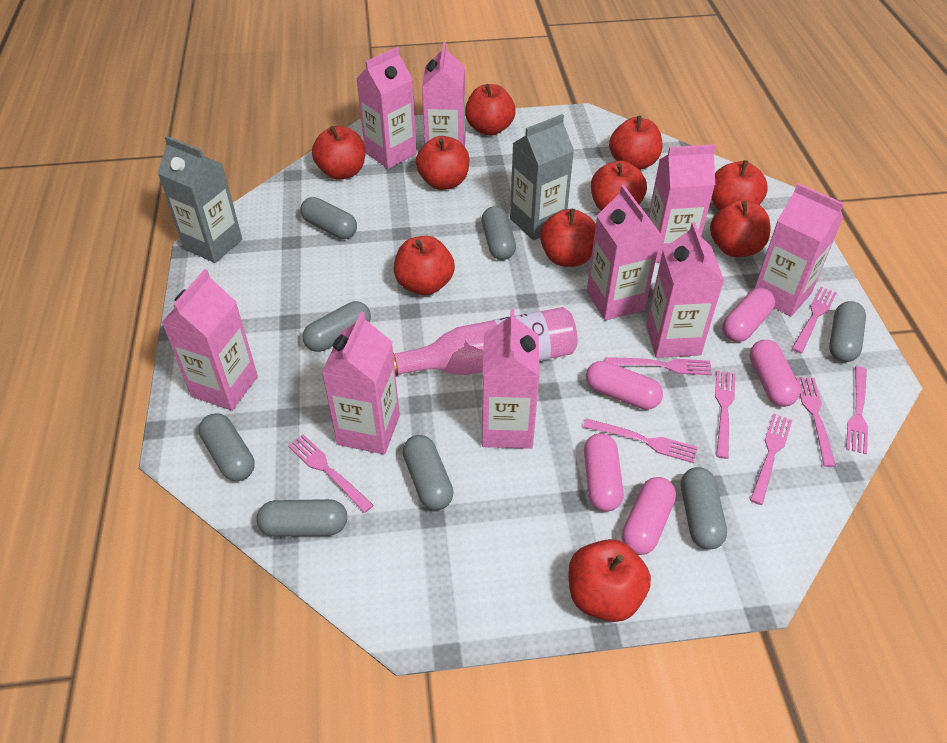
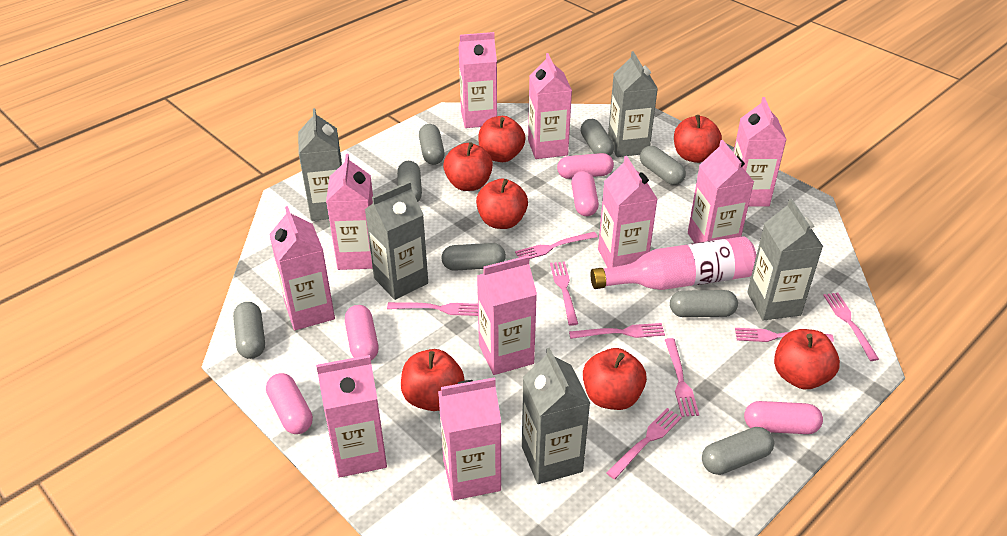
grey carton: 2 -> 5
pink carton: 9 -> 10
red apple: 10 -> 7

